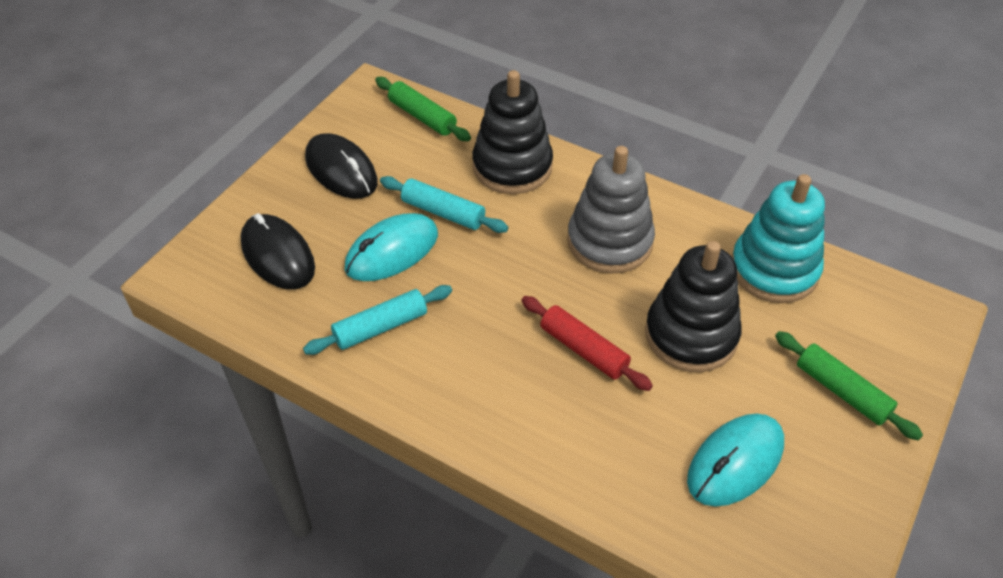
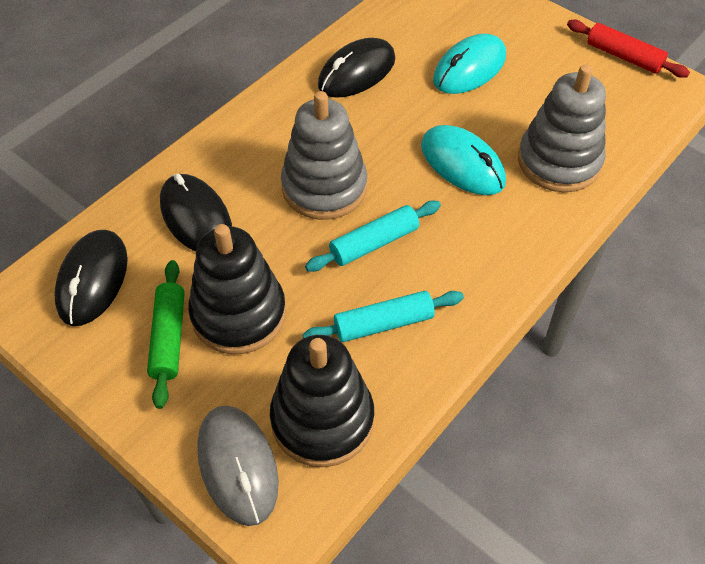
black mouse: 2 -> 3
green rolling pin: 2 -> 1
grey mouse: 0 -> 1
grey stacking toy: 1 -> 2
turquoise stacking toy: 1 -> 0

